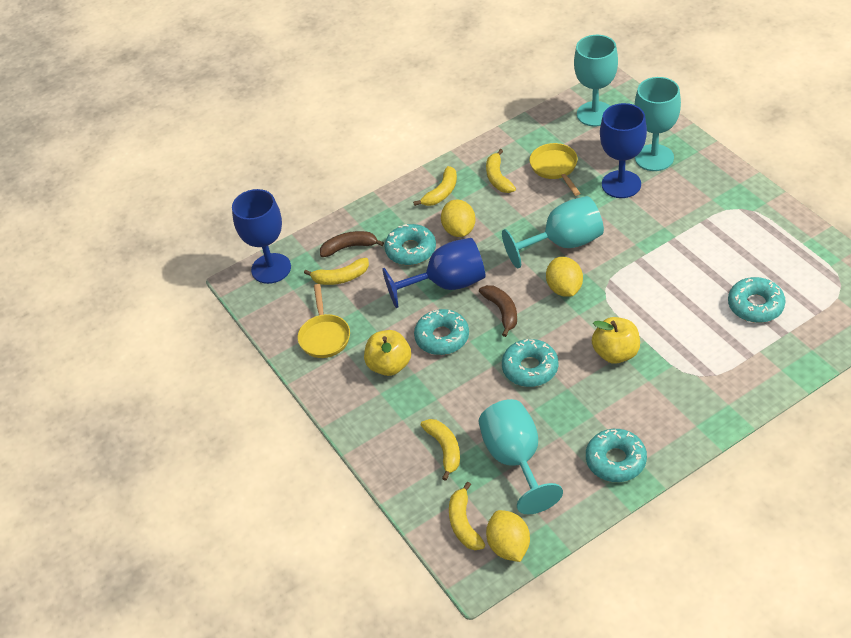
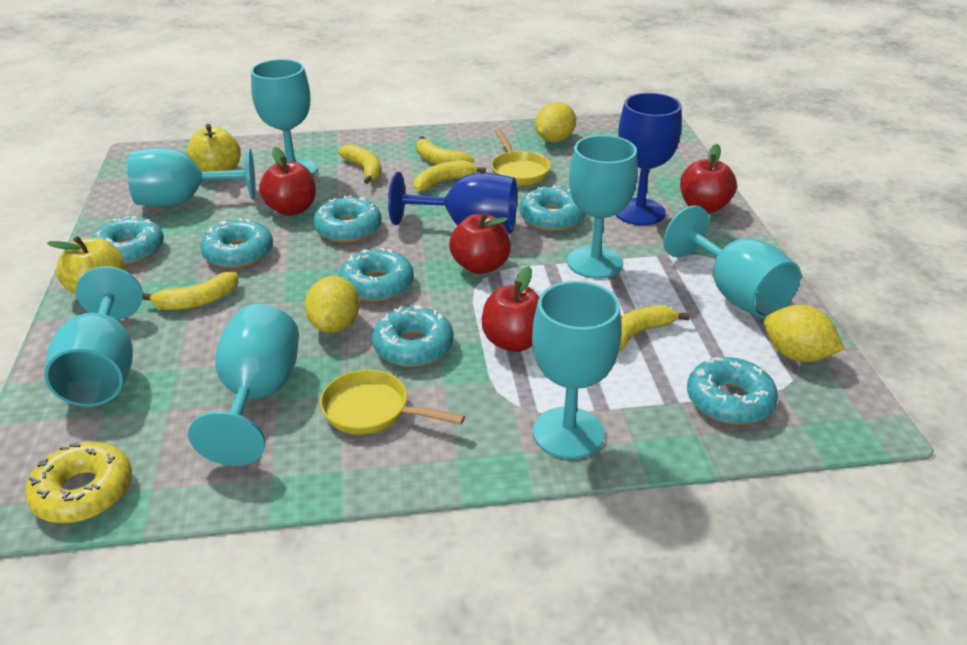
blue goblet: 3 -> 2
brown banana: 2 -> 0
red apple: 0 -> 4
turquoise donut: 5 -> 7
turquoise goblet: 4 -> 7
yellow donut: 0 -> 1

